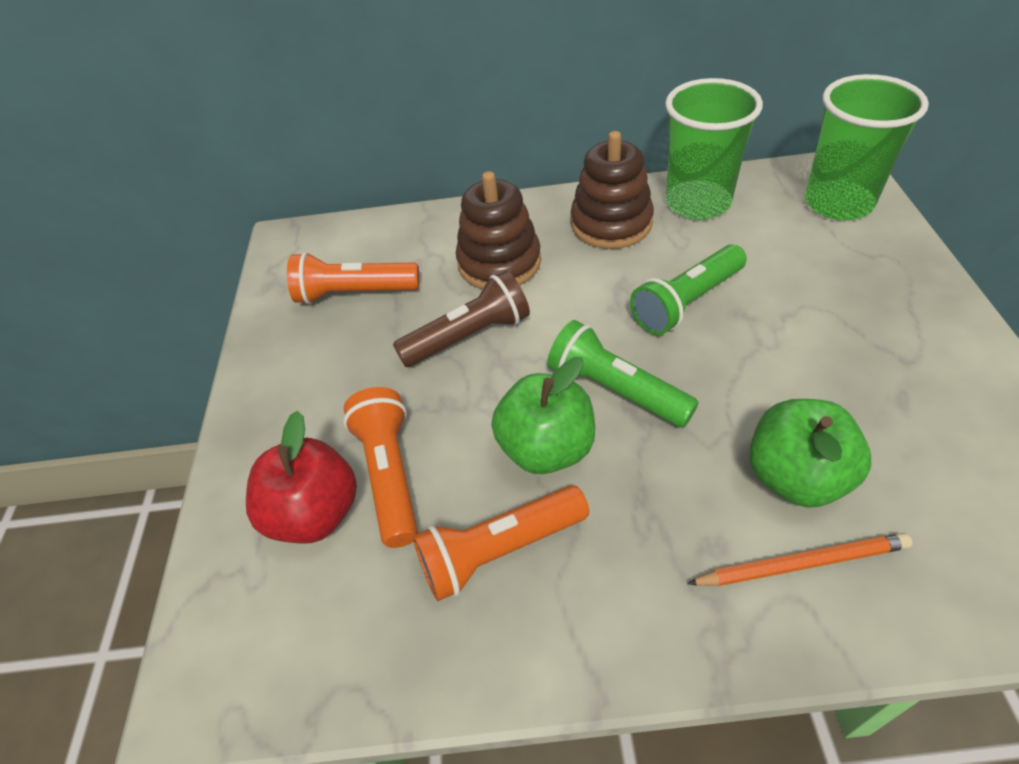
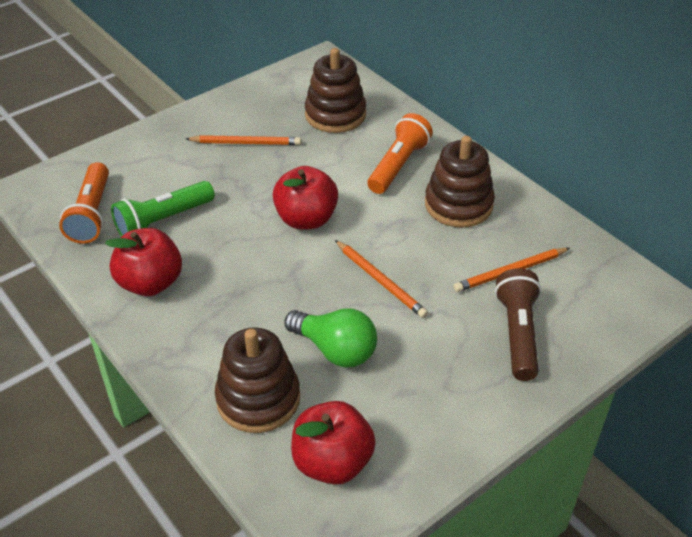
brown stacking toy: 2 -> 3
green apple: 2 -> 0
green cup: 2 -> 0
green flashlight: 2 -> 1
green light bulb: 0 -> 1
orange flashlight: 3 -> 2
orange pencil: 1 -> 3
red apple: 1 -> 3

